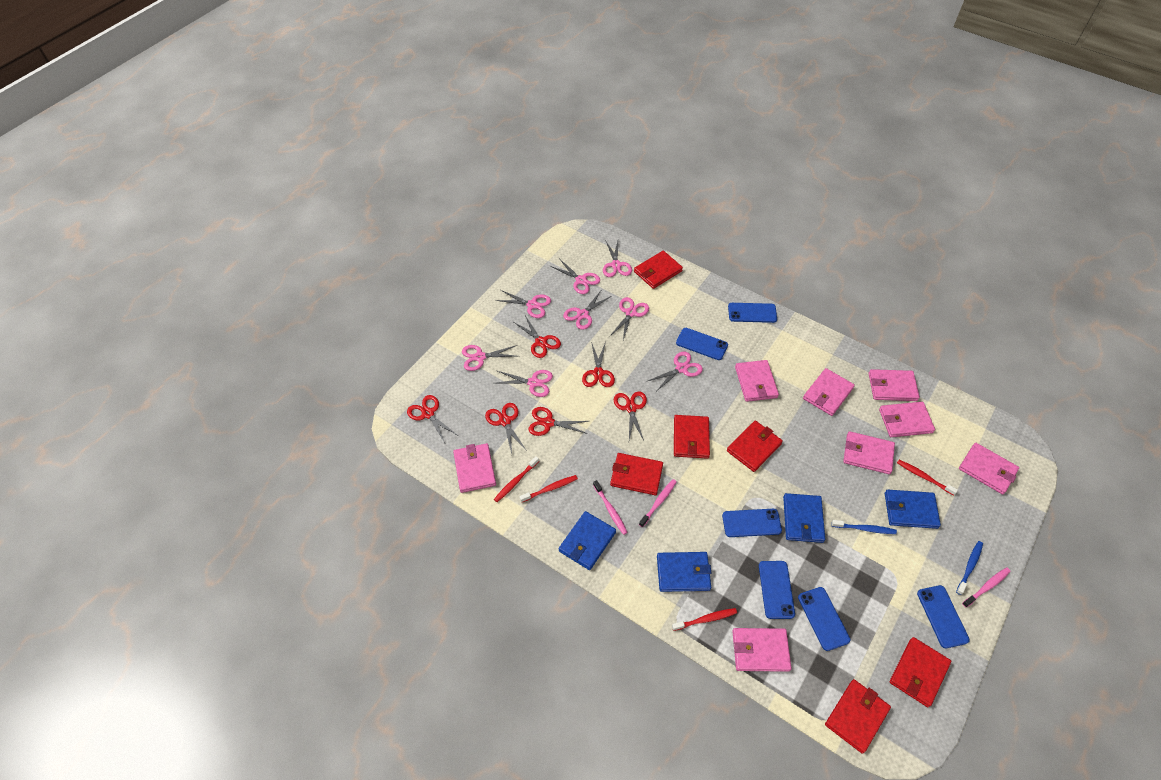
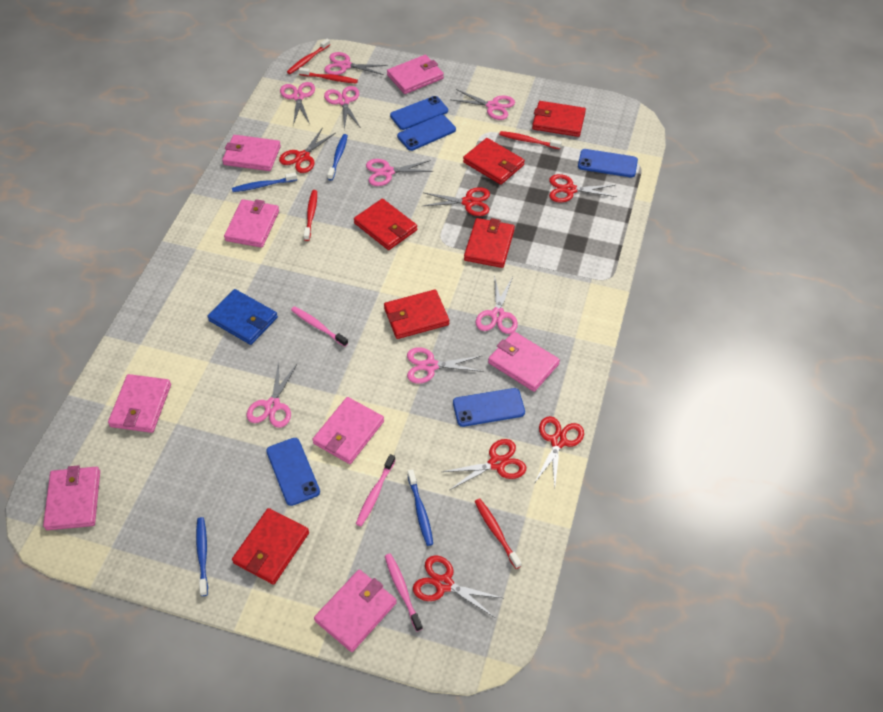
blue phone: 6 -> 5
blue toothbrush: 2 -> 4
blue wallet: 4 -> 1
red toothbrush: 4 -> 5

